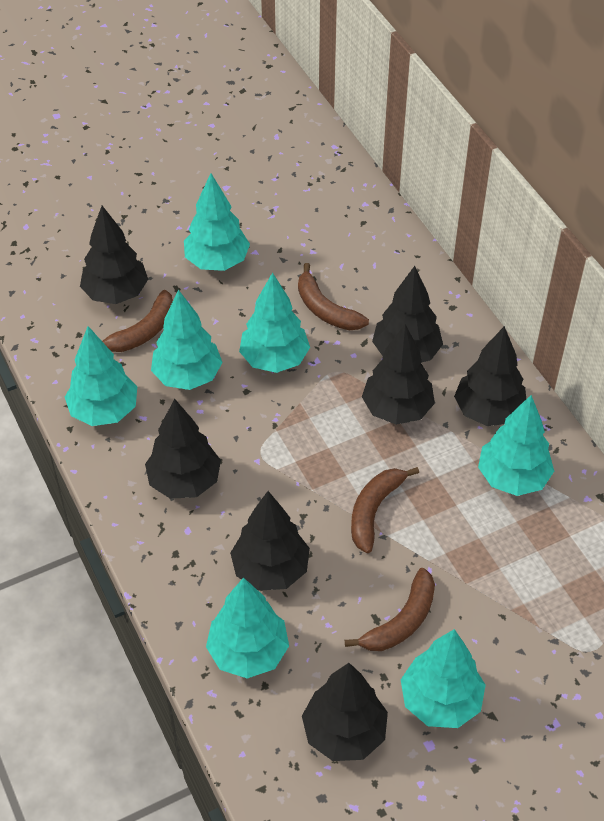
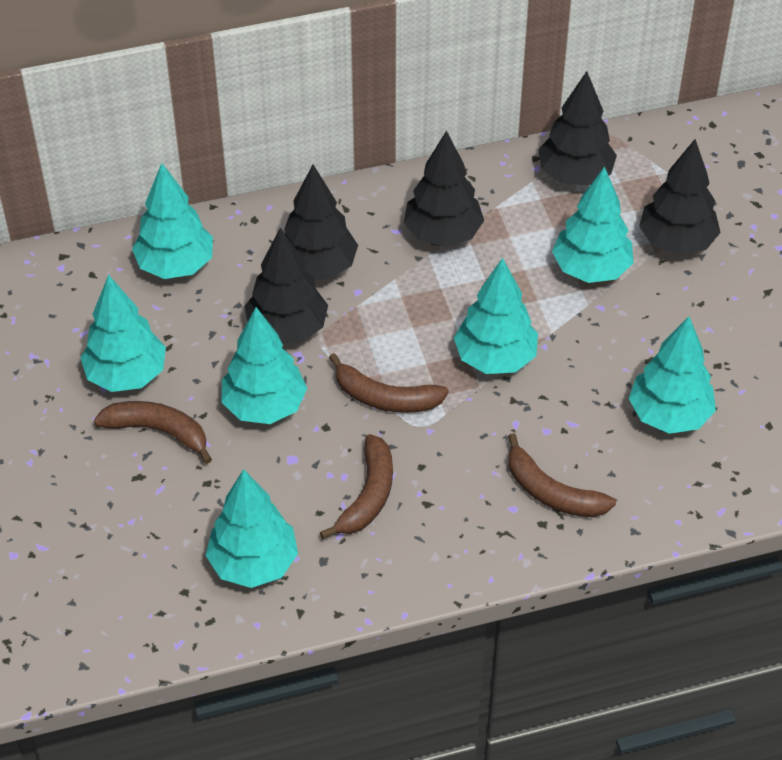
black tree: 7 -> 5

